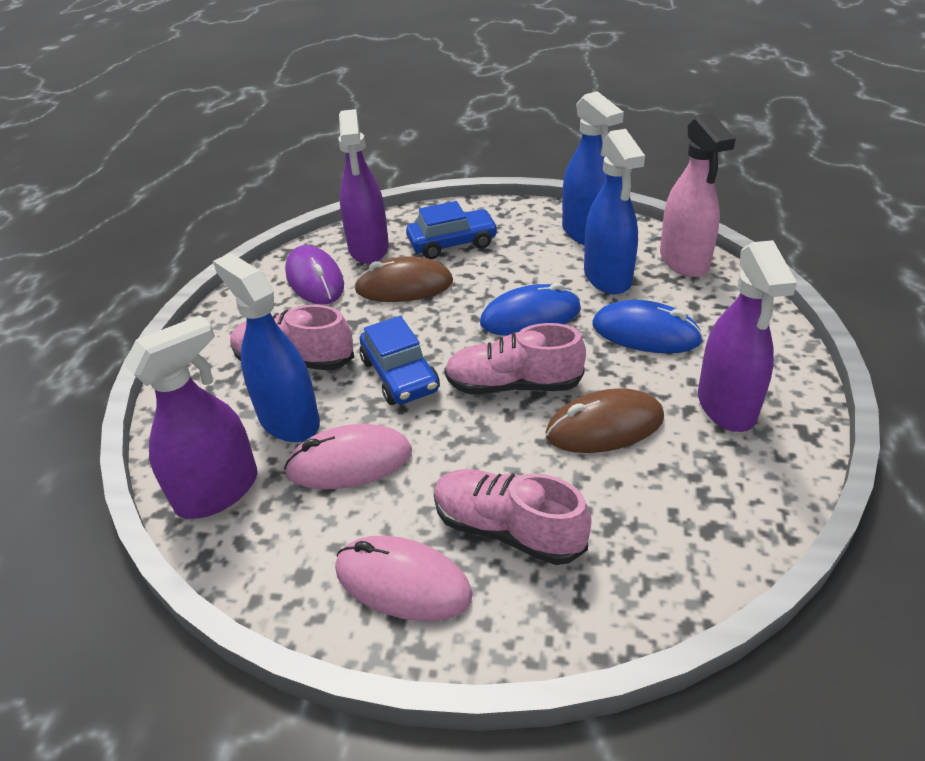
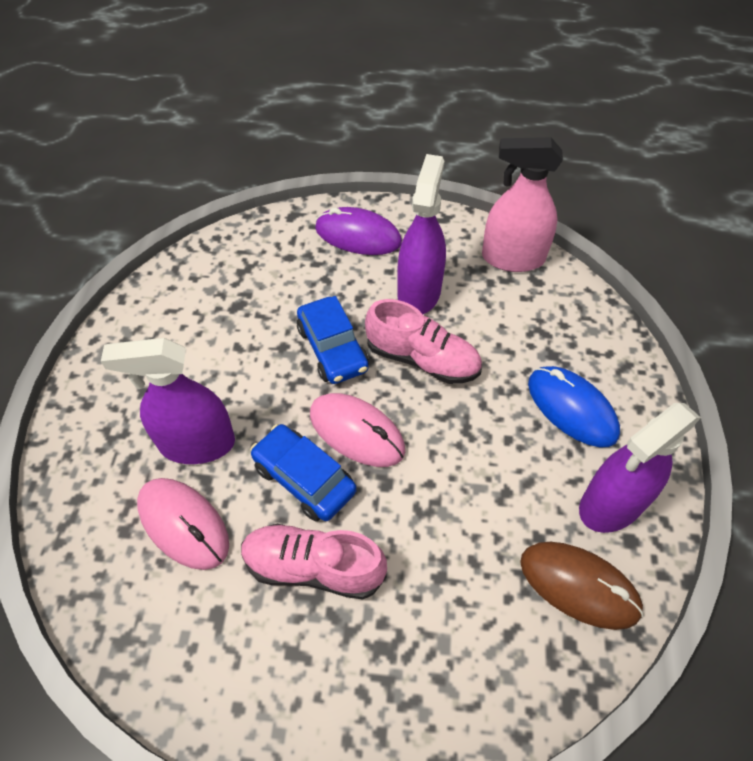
blue mouse: 2 -> 1
blue spray bottle: 3 -> 0
brown mouse: 2 -> 1
pink shoe: 3 -> 2

